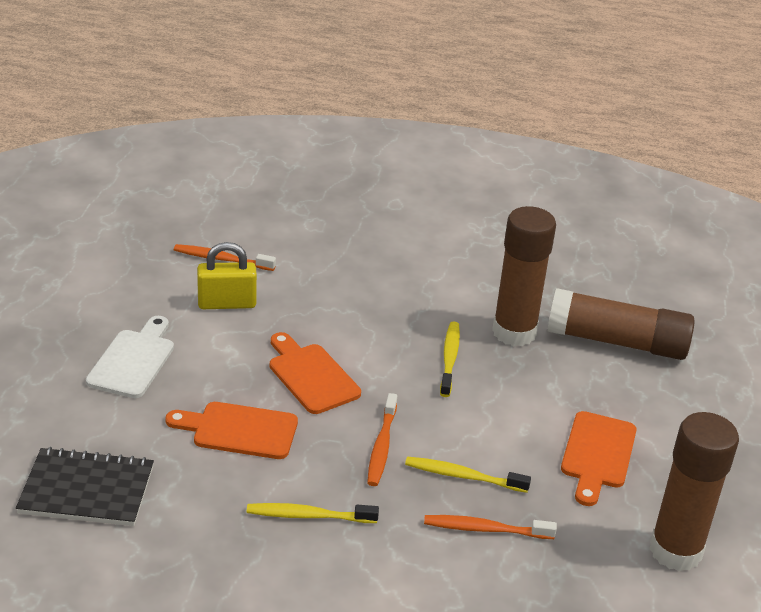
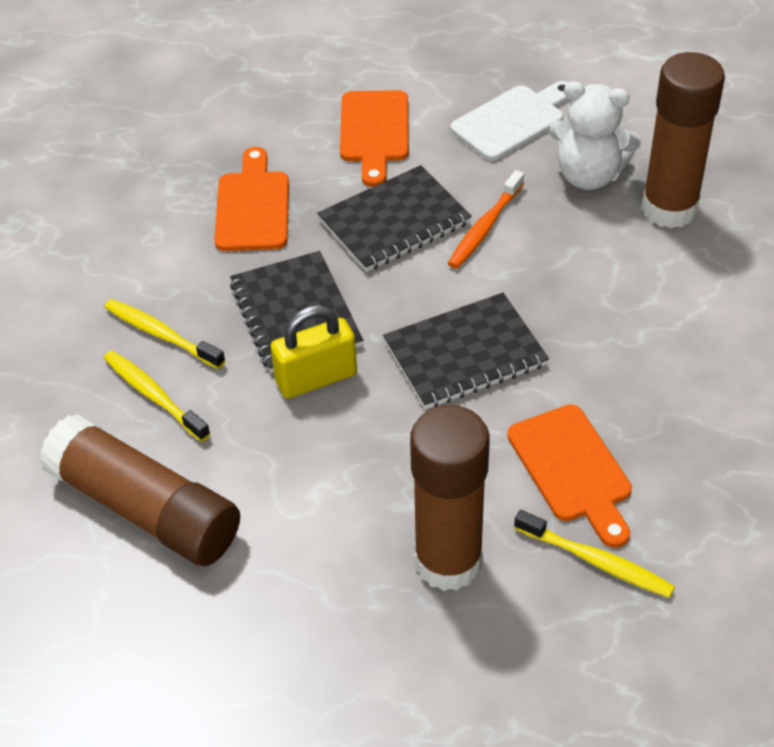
black notebook: 1 -> 3
orange toothbrush: 3 -> 1
white teddy bear: 0 -> 1

